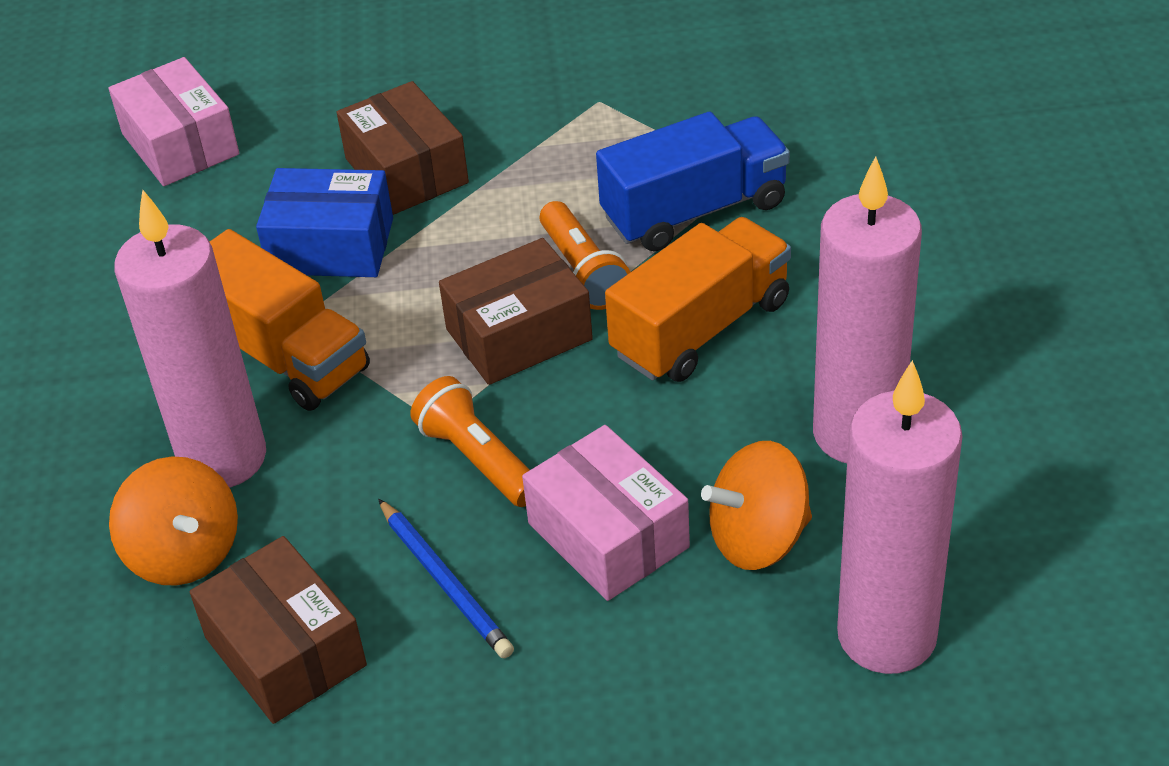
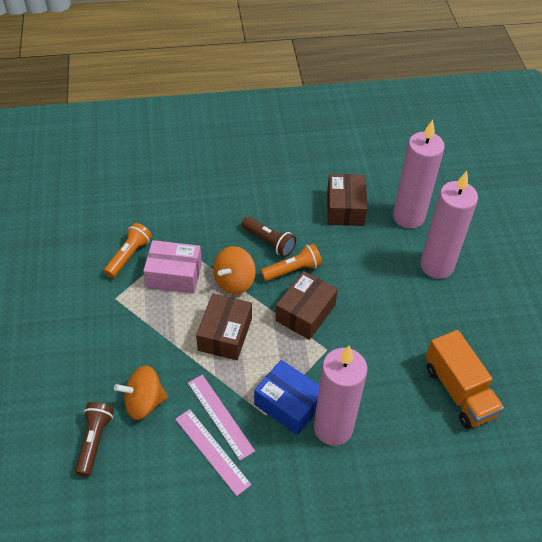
blue pencil: 1 -> 0
blue truck: 1 -> 0
brown flashlight: 0 -> 2
orange truck: 2 -> 1
pink box: 2 -> 1
pink ruler: 0 -> 2

